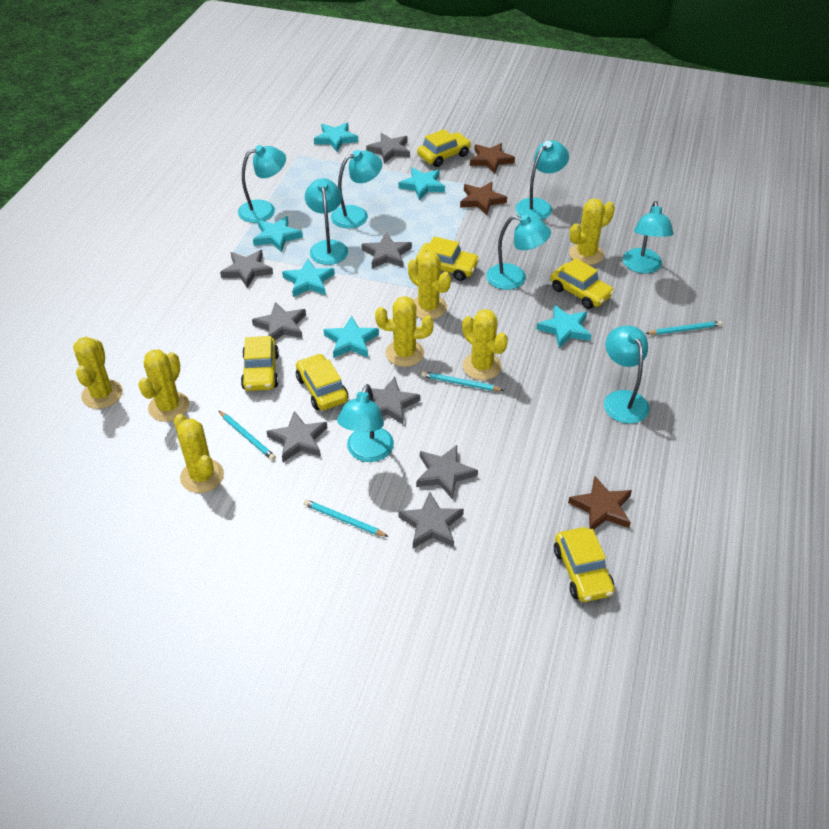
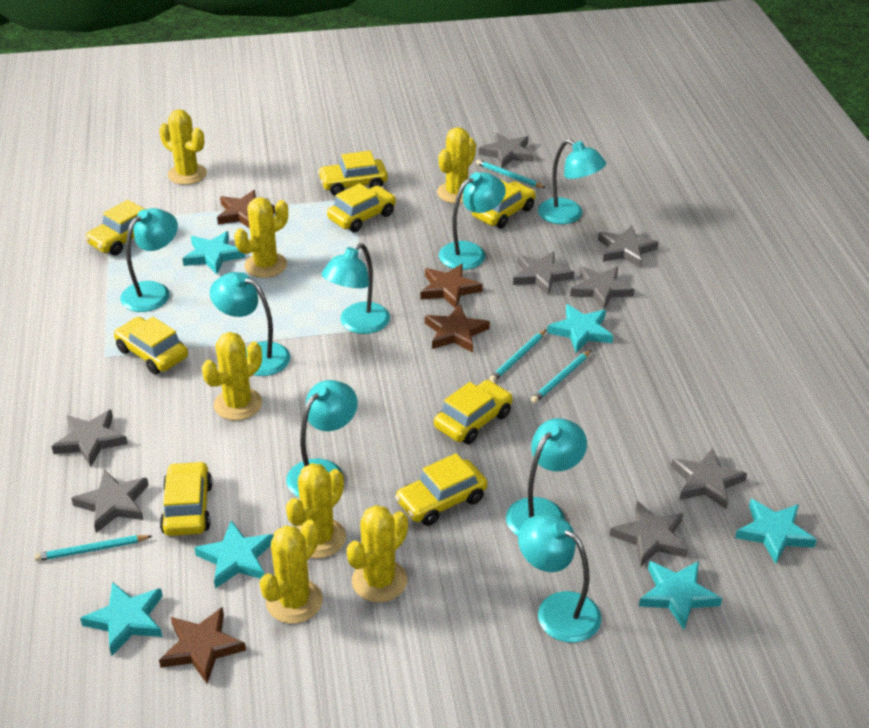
brown star: 3 -> 4
yellow car: 6 -> 8

